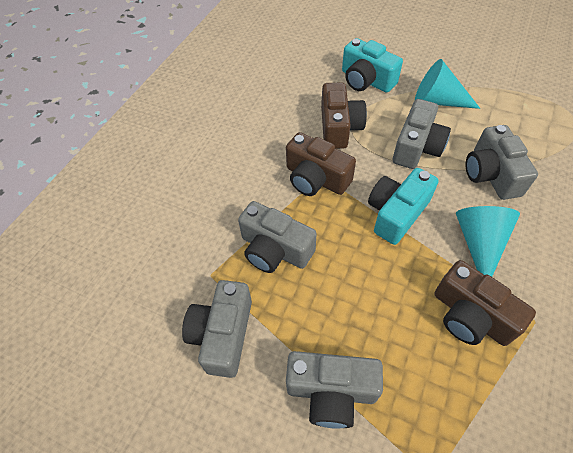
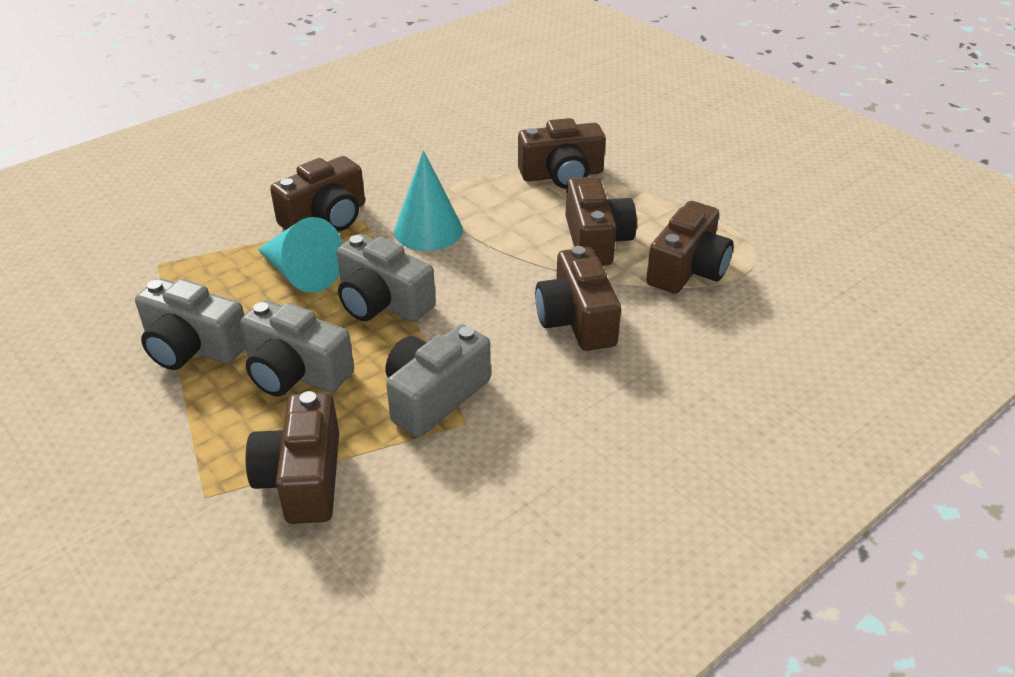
brown camera: 3 -> 6
grey camera: 5 -> 4
turquoise camera: 2 -> 0

